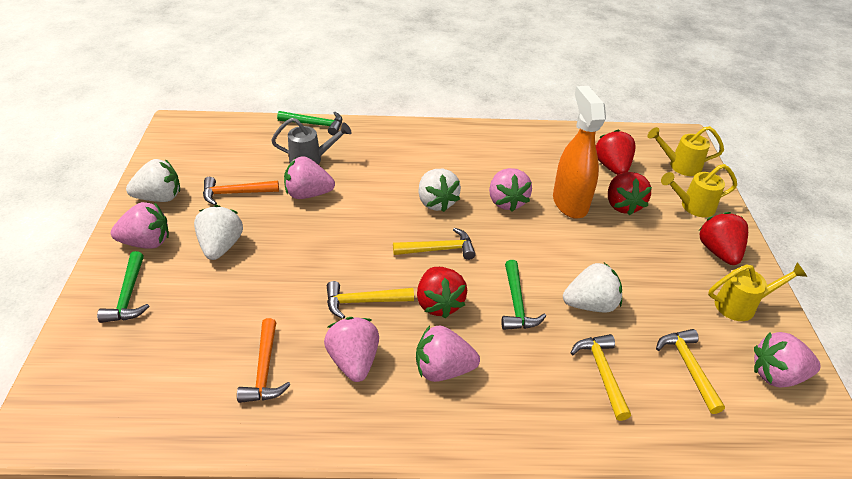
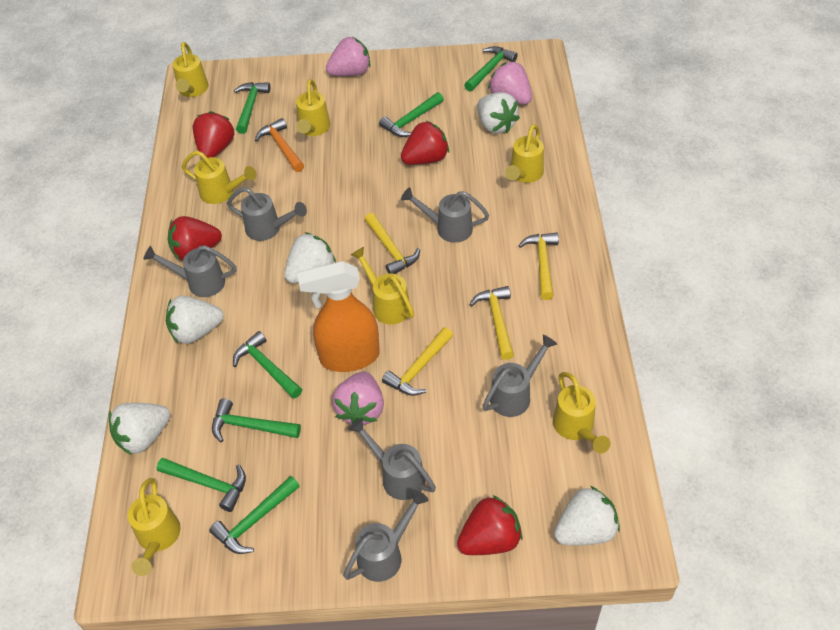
green hammer: 3 -> 7
grey watering can: 1 -> 6
orange hammer: 2 -> 1
pink strawberry: 6 -> 3
white strawberry: 4 -> 5
yellow watering can: 3 -> 7

